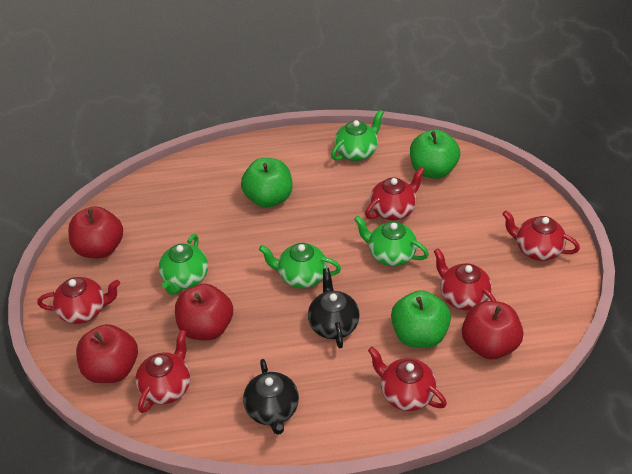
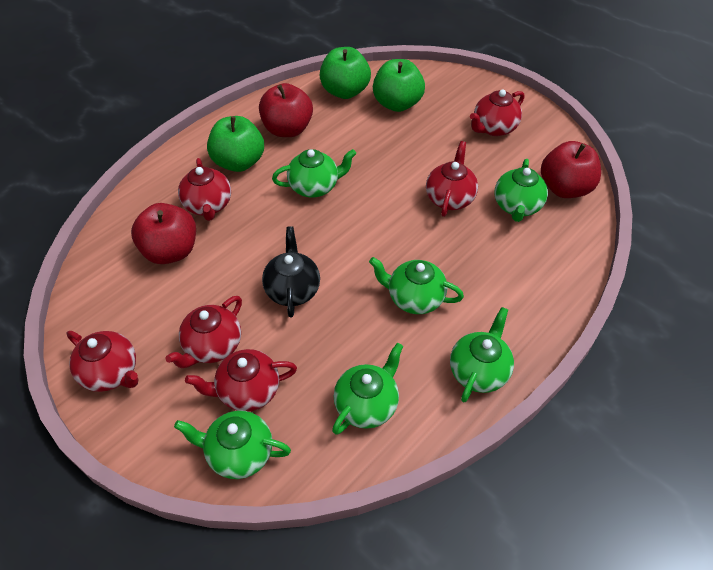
black teapot: 2 -> 1
green teapot: 4 -> 6
red apple: 4 -> 3

